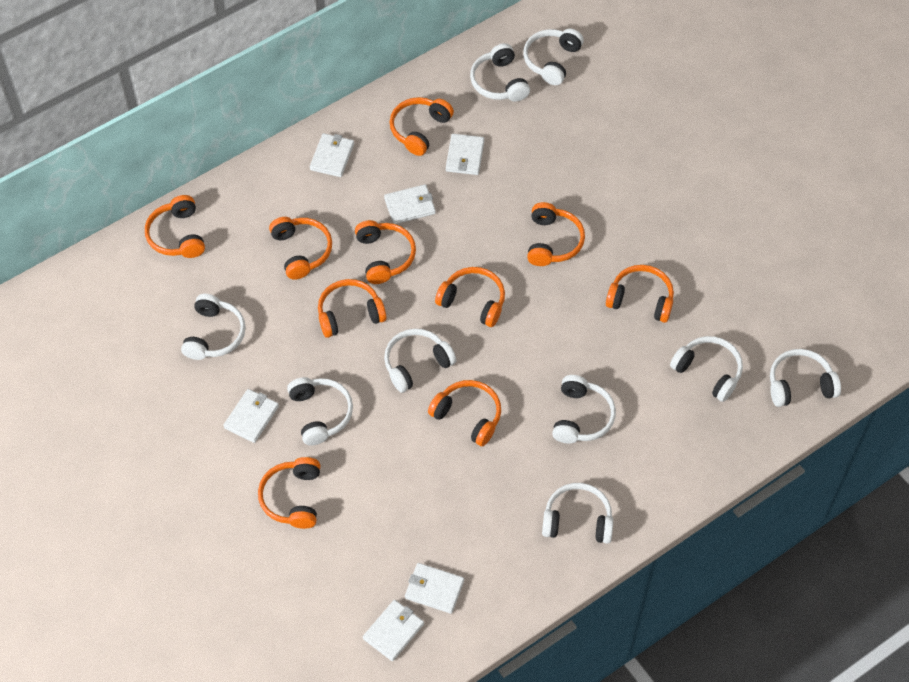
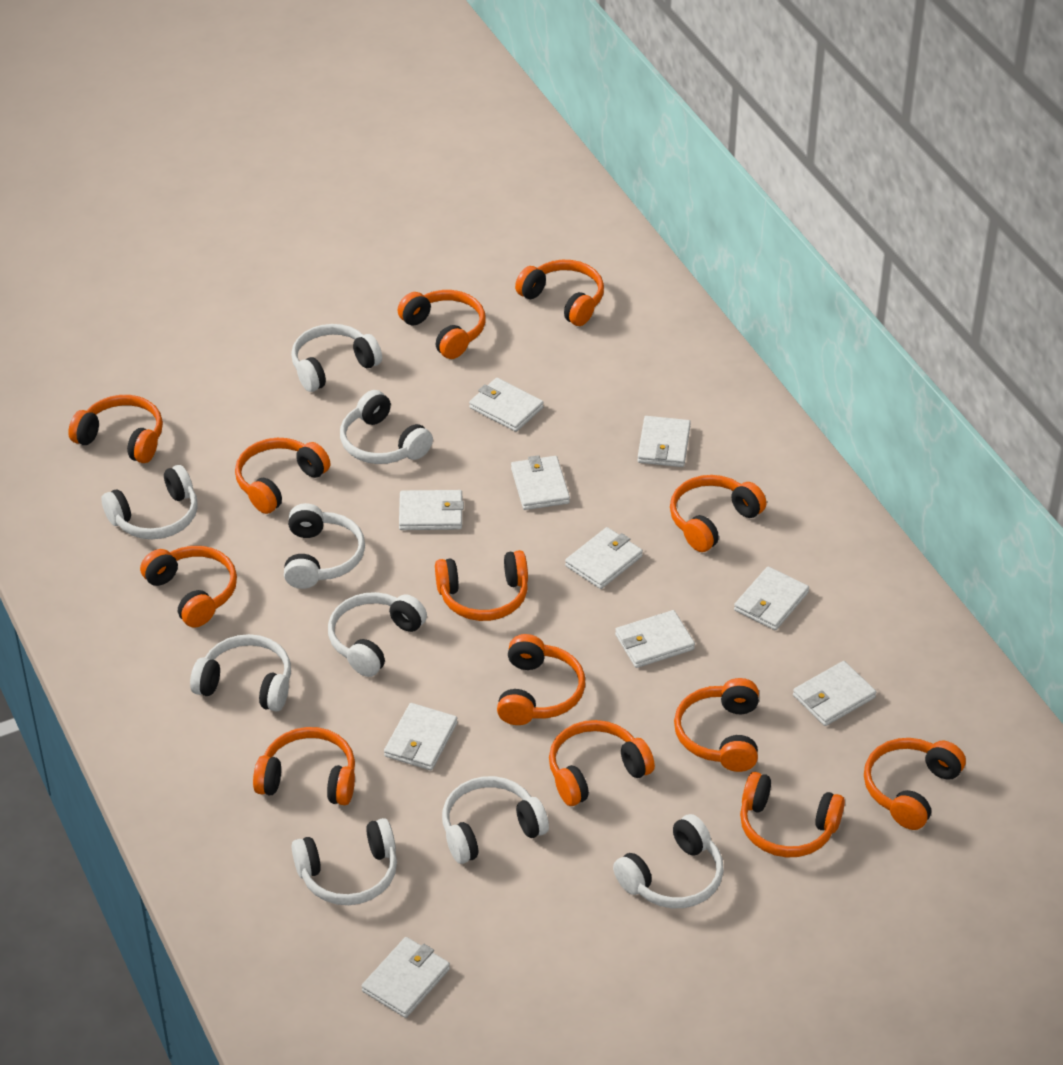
orange headphones: 10 -> 13
white wallet: 6 -> 10

